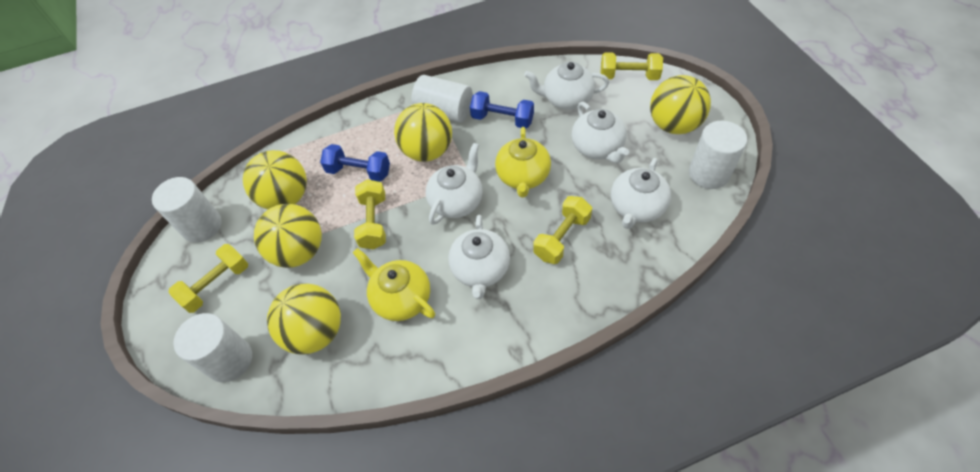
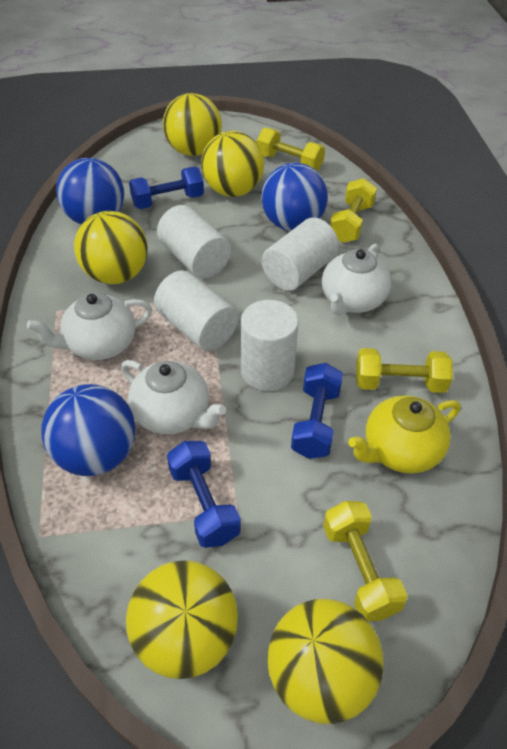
blue ball: 0 -> 3
blue dumbbell: 2 -> 3
white teapot: 5 -> 3
yellow teapot: 2 -> 1

